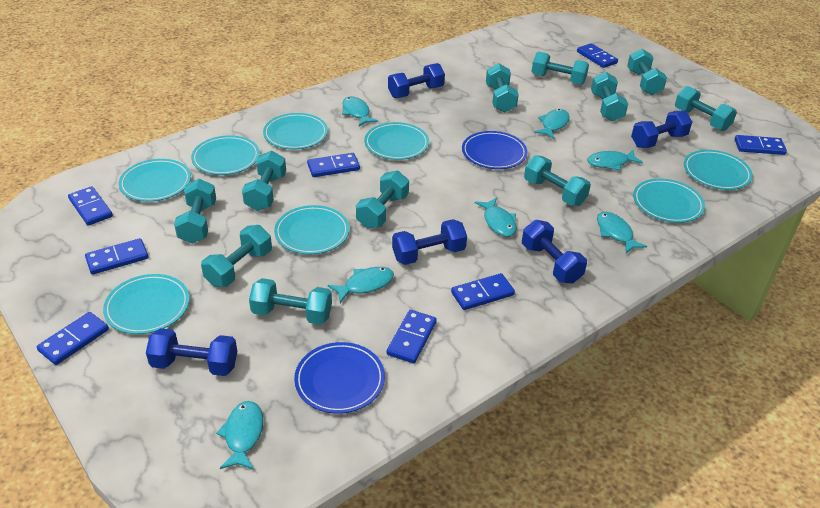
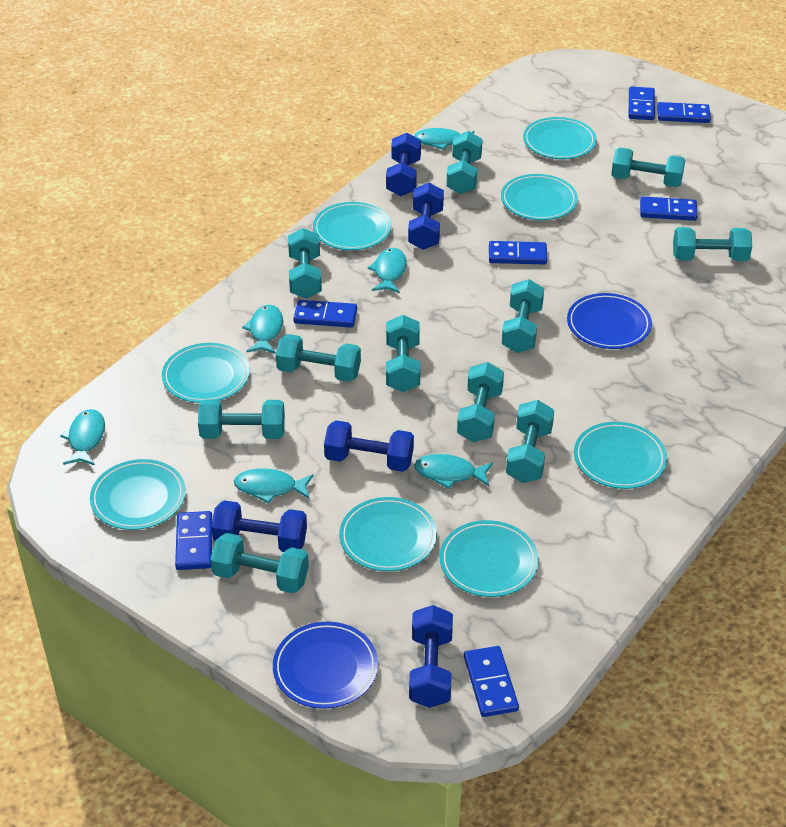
blue domino: 8 -> 7
turquoise fish: 7 -> 6

